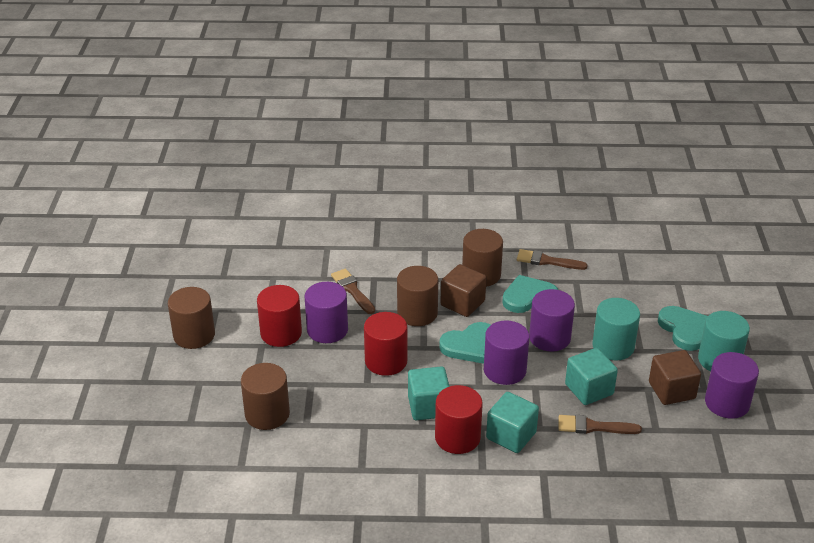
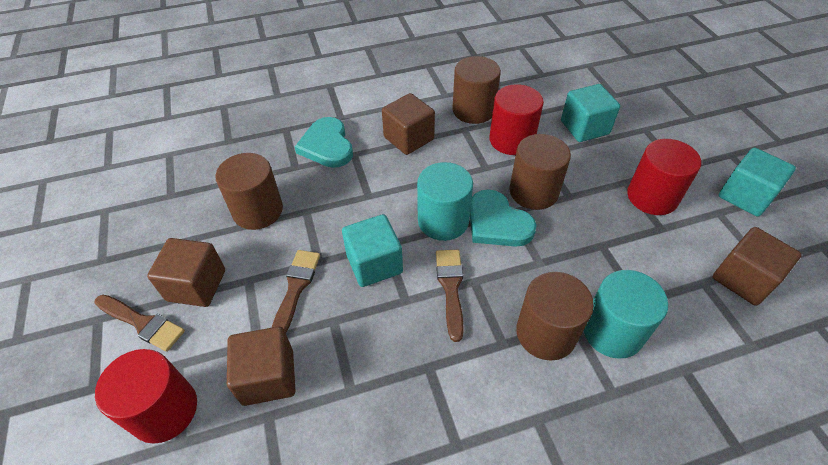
brown cube: 2 -> 4
purple cylinder: 4 -> 0
turquoise heart: 3 -> 2

